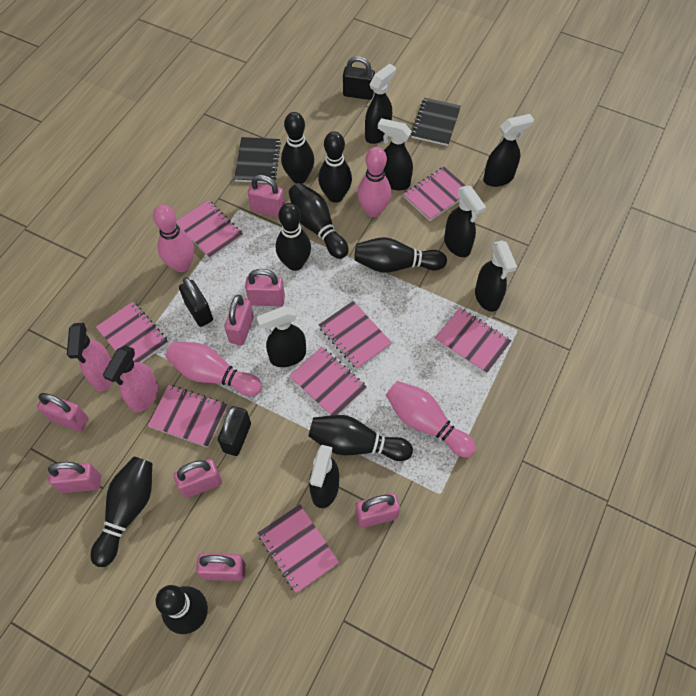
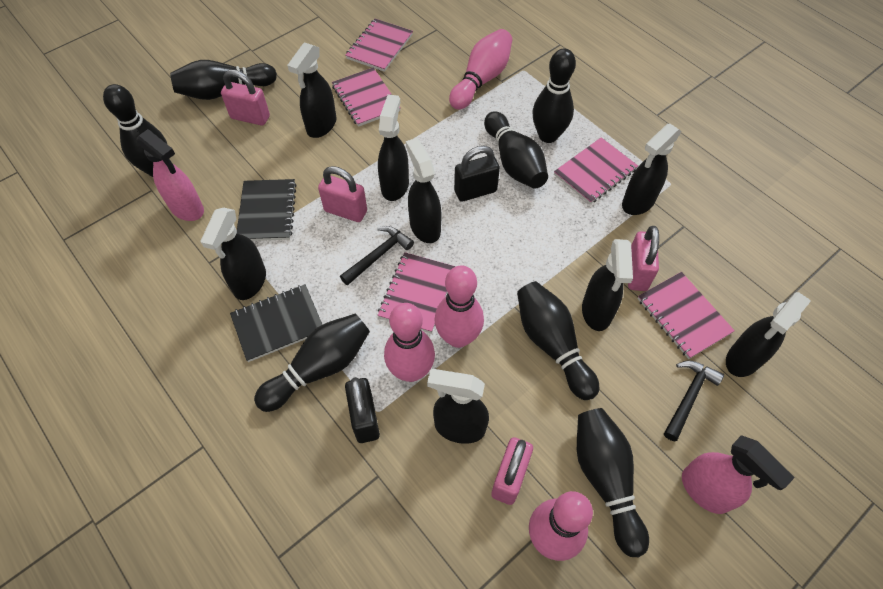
black bowling pin: 8 -> 7
black hammer: 0 -> 2
black padlock: 3 -> 2
black spray bottle: 7 -> 8
pink notebook: 8 -> 5
pink padlock: 8 -> 4

